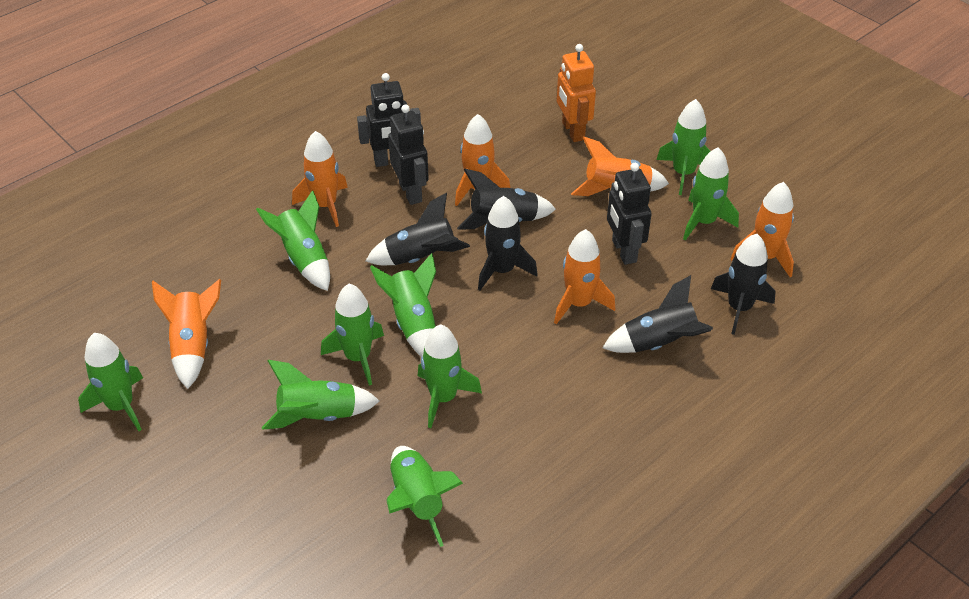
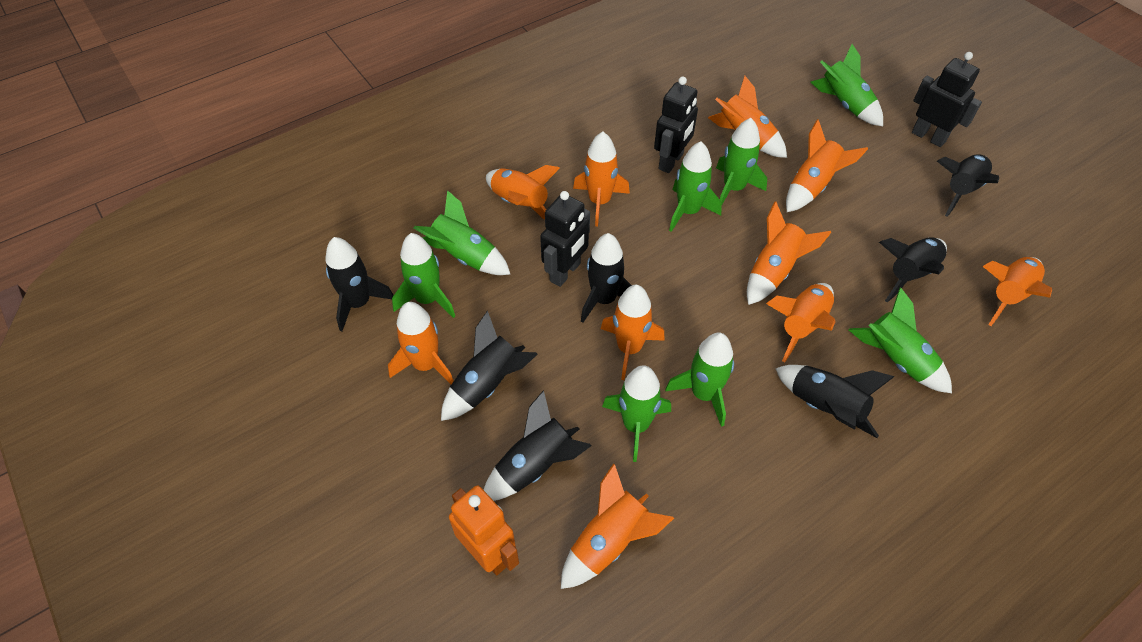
black rocket: 5 -> 7
green rocket: 9 -> 8
orange rocket: 6 -> 10

